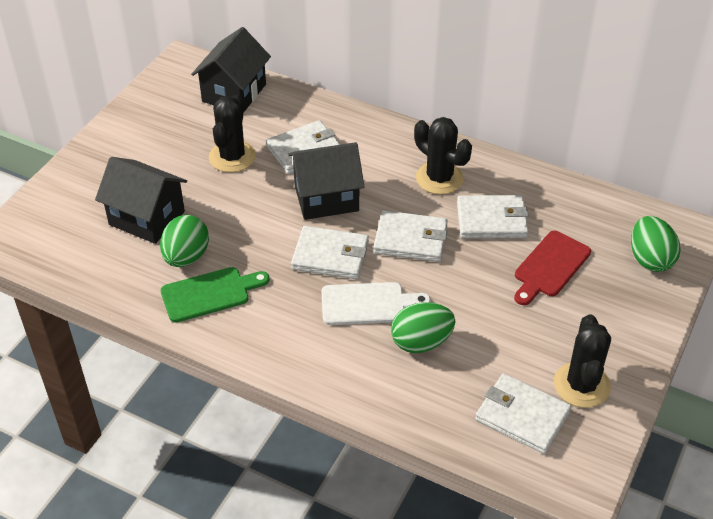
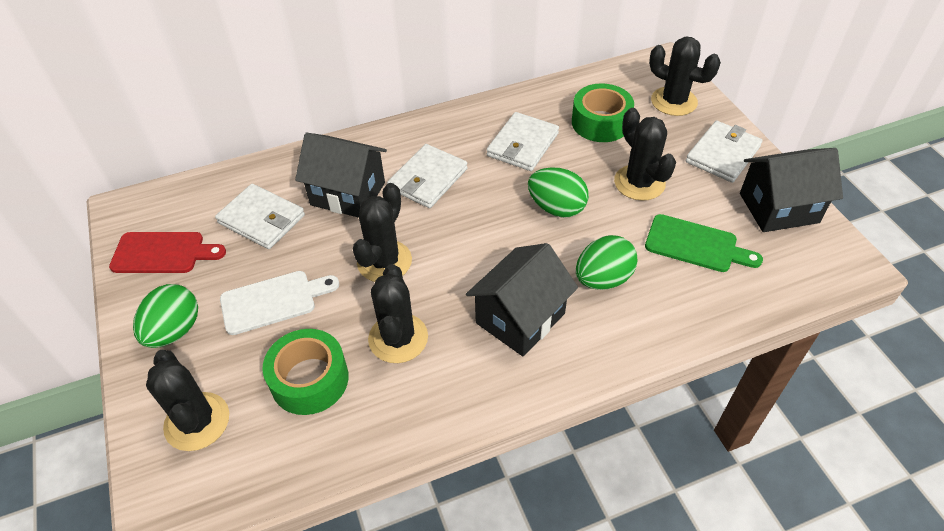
black cactus: 3 -> 5
green tape: 0 -> 2
white wallet: 5 -> 4

